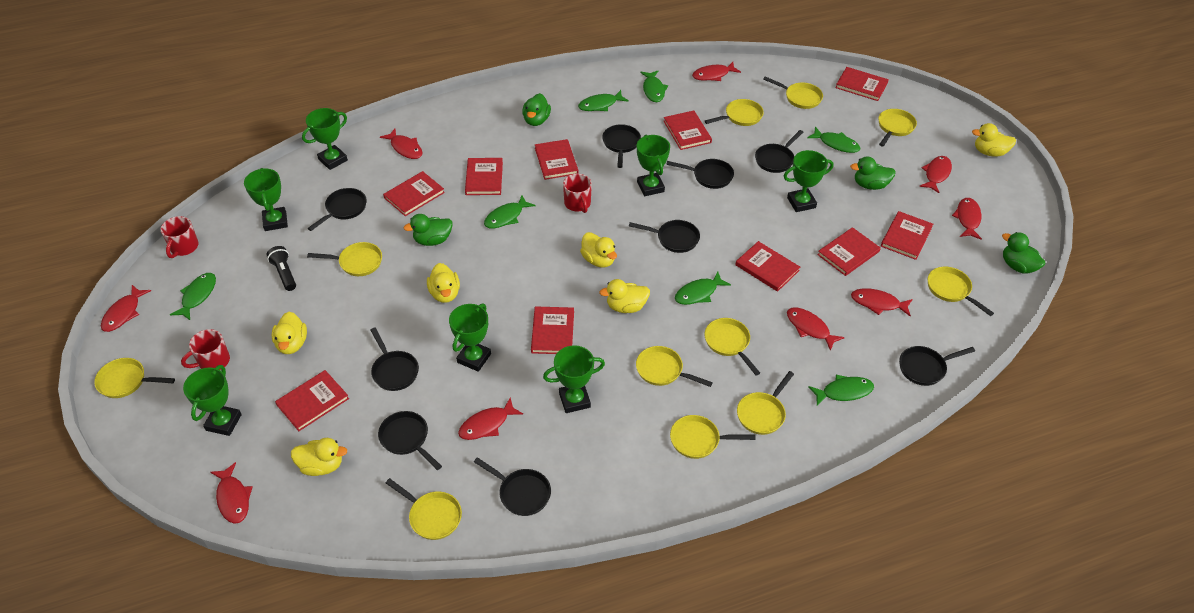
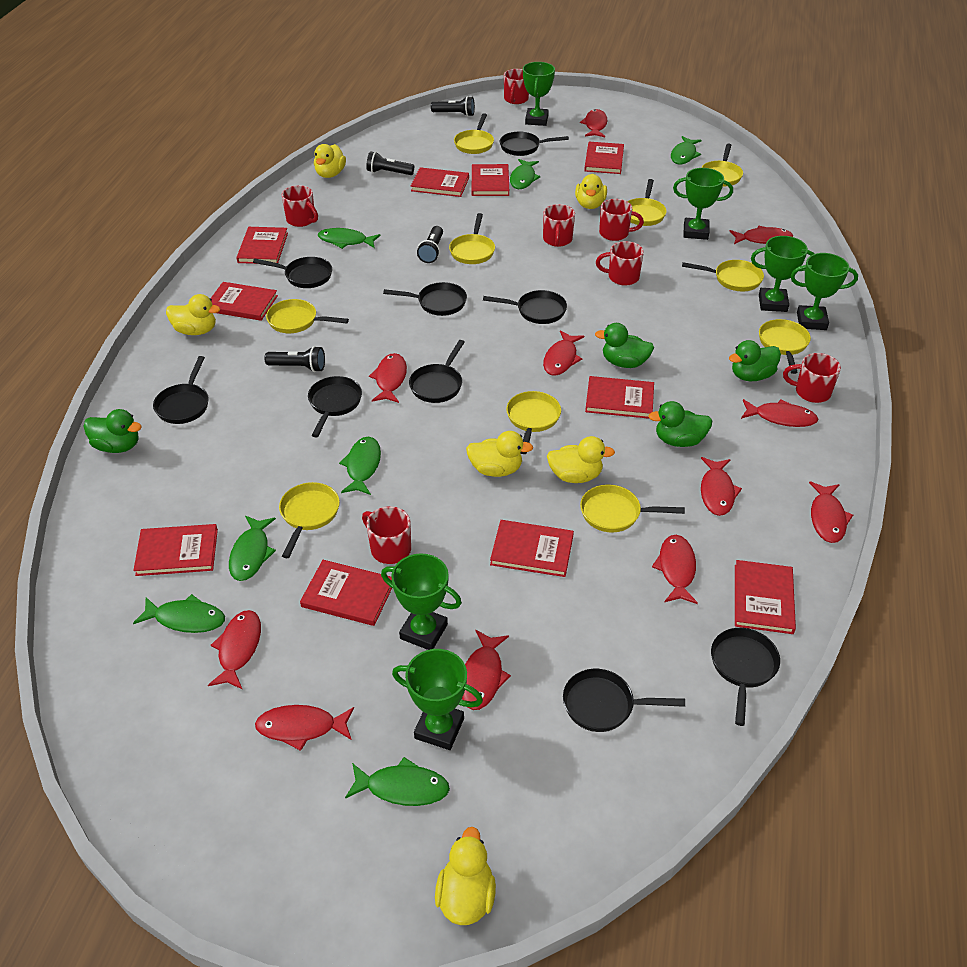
black flashlight: 1 -> 4
green trophy: 7 -> 6
red fish: 9 -> 11
red mug: 3 -> 7
yellow pan: 11 -> 10

